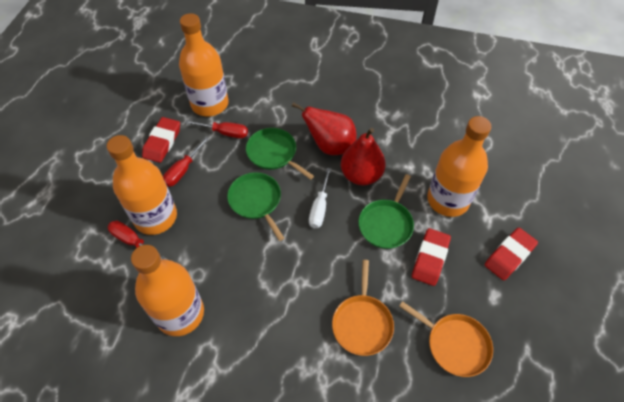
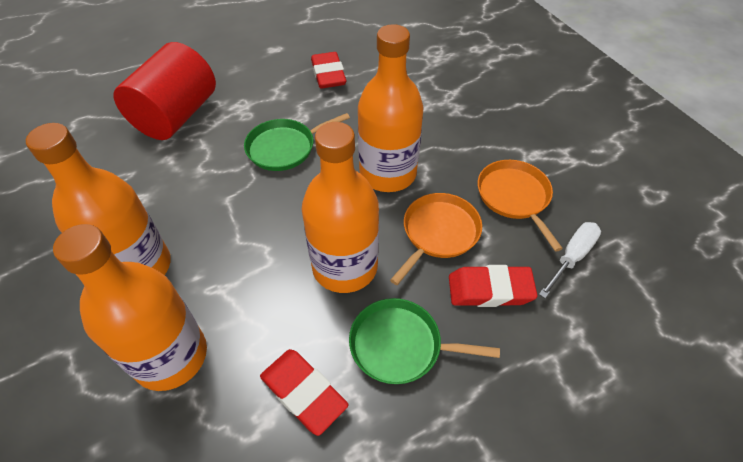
green pan: 3 -> 2
red cylinder: 0 -> 1
red pear: 2 -> 0
red screwdriver: 3 -> 0

